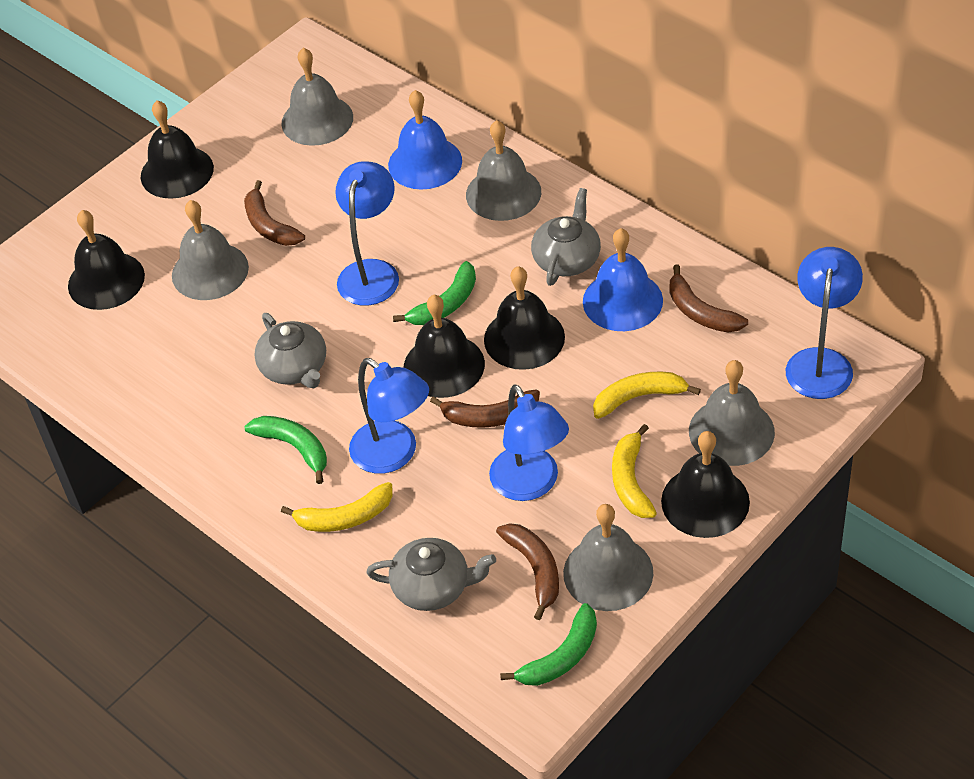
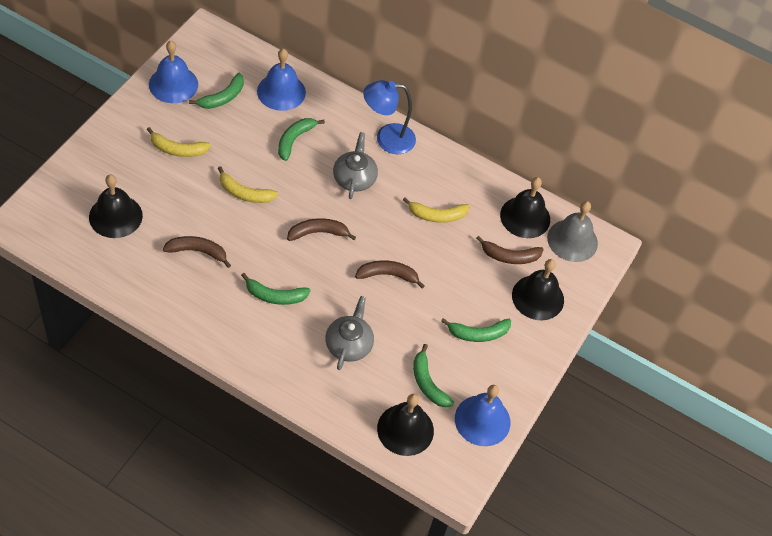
black bell: 5 -> 4
blue bell: 2 -> 3
blue lamp: 4 -> 1
green banana: 3 -> 5
grey bell: 5 -> 1
grey teapot: 3 -> 2

